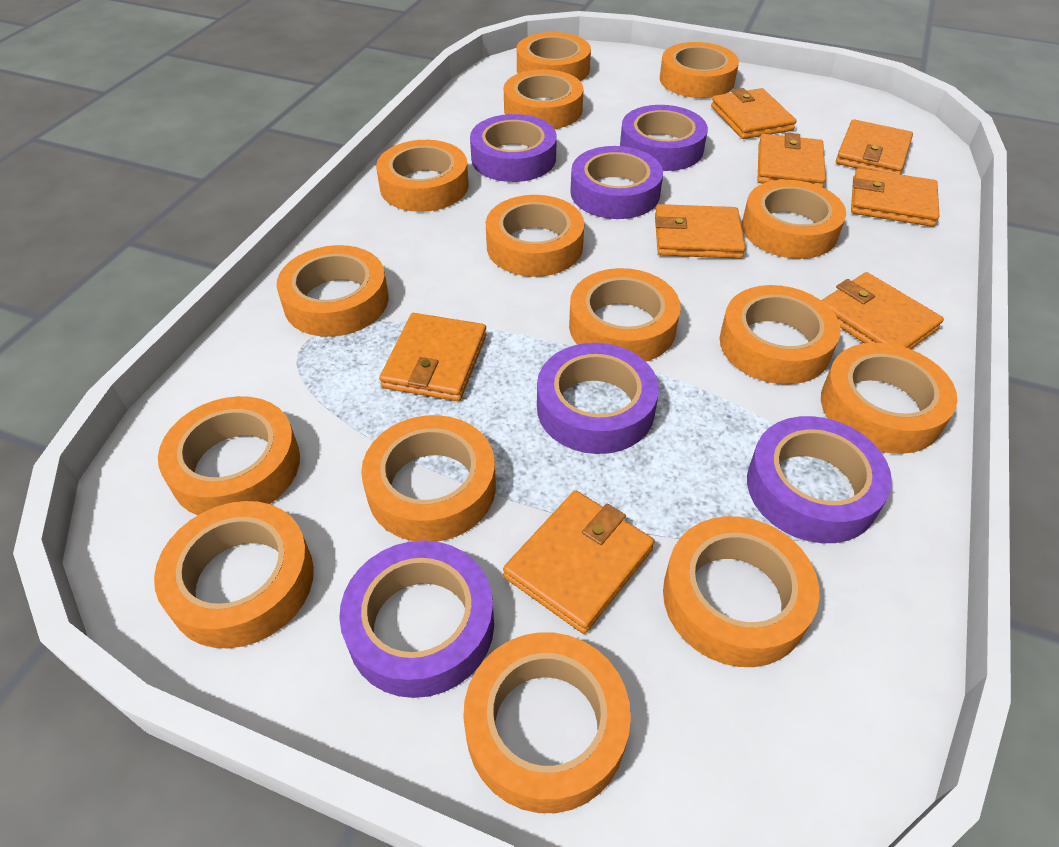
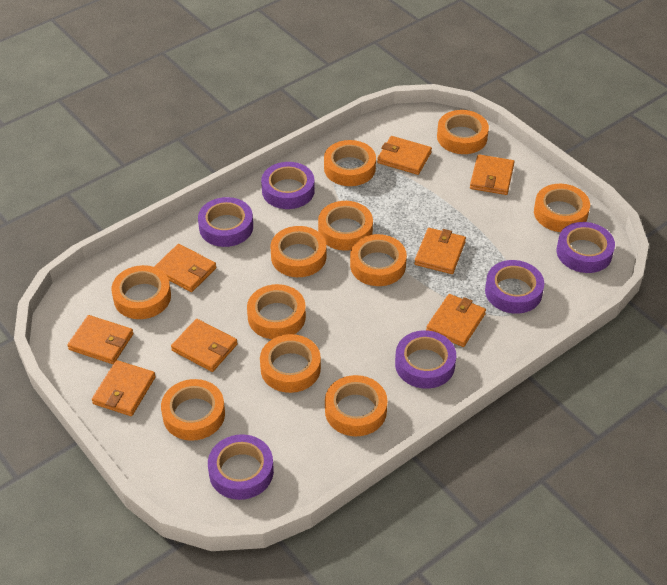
orange tape: 15 -> 11

